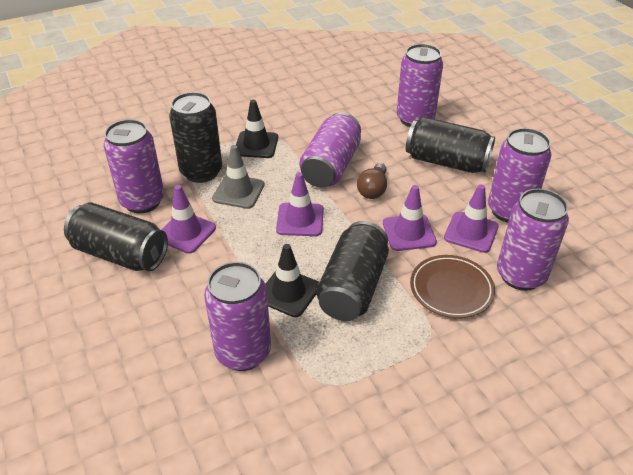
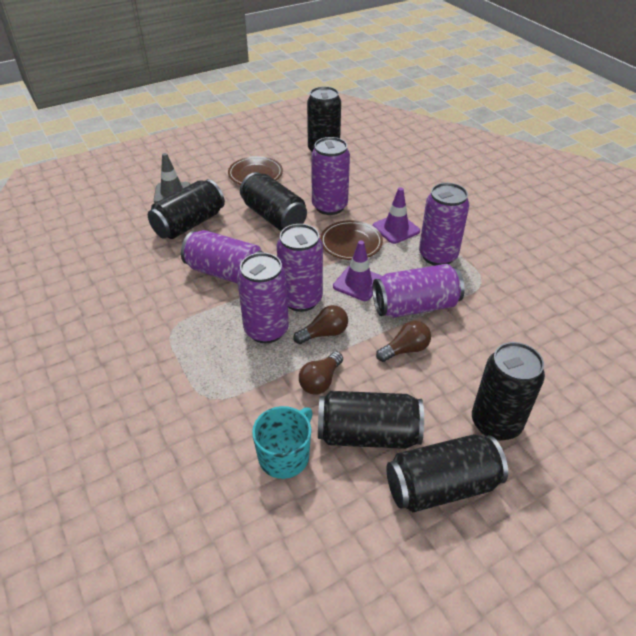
black can: 4 -> 6
black traffic cone: 2 -> 0
brown light bulb: 1 -> 3
brown plate: 1 -> 2
purple traffic cone: 4 -> 2
turquoise mug: 0 -> 1

